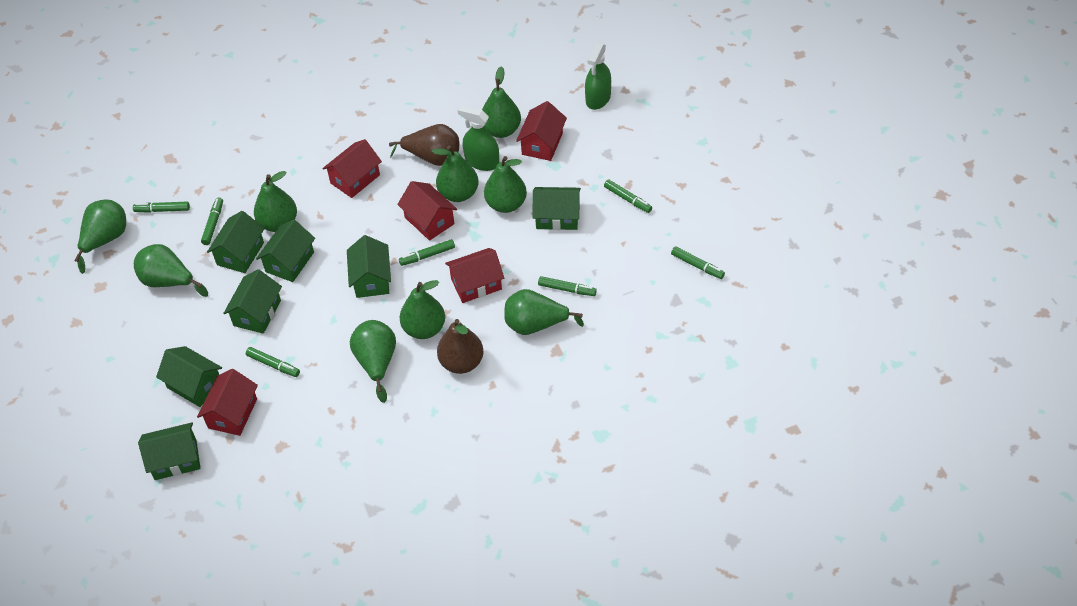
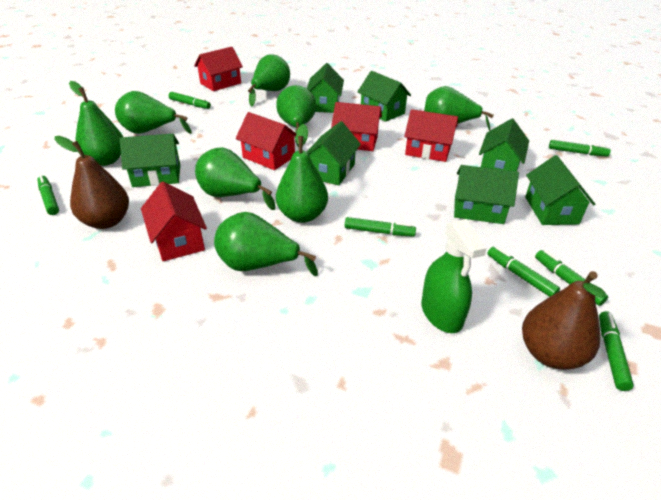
green pear: 9 -> 8
green spray bottle: 2 -> 1

